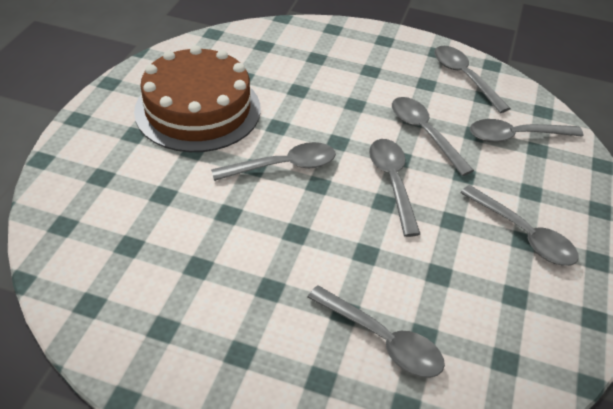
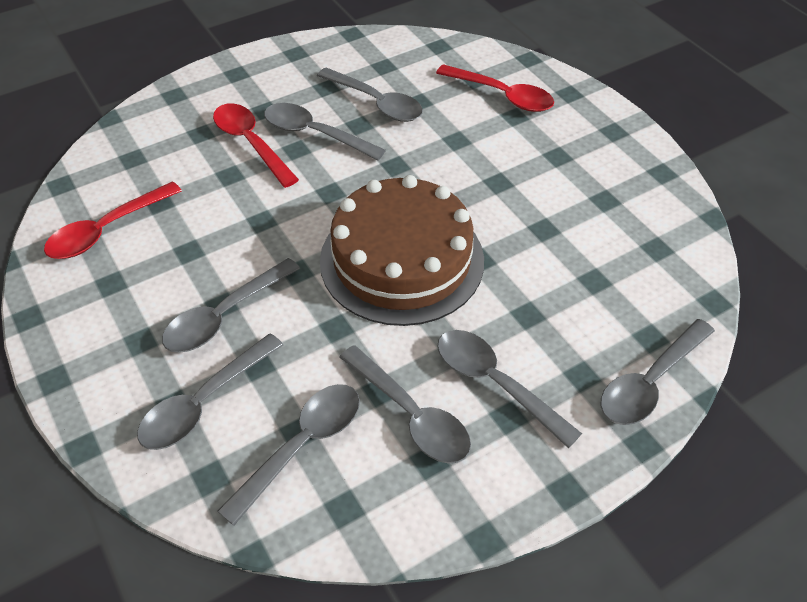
grey spoon: 7 -> 8
red spoon: 0 -> 3

